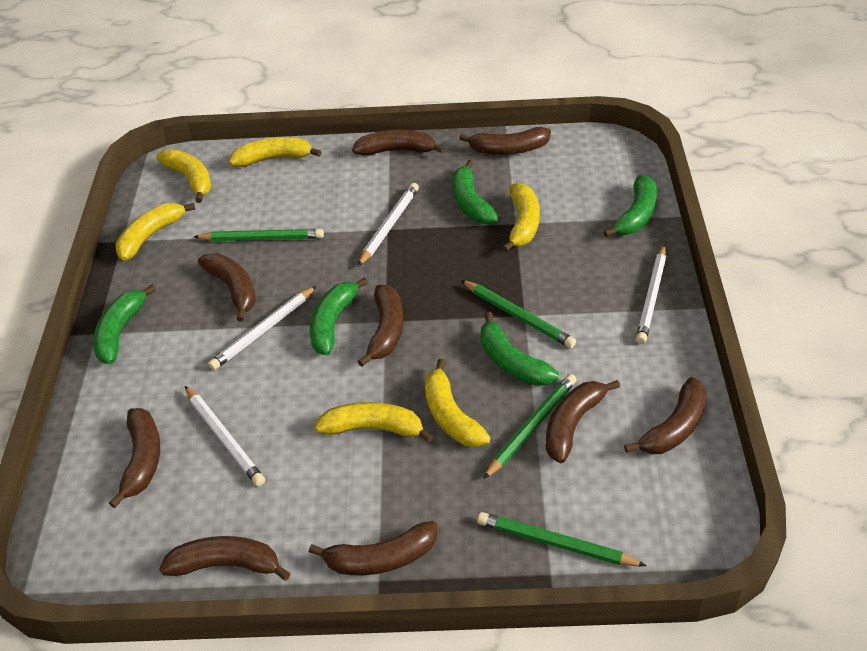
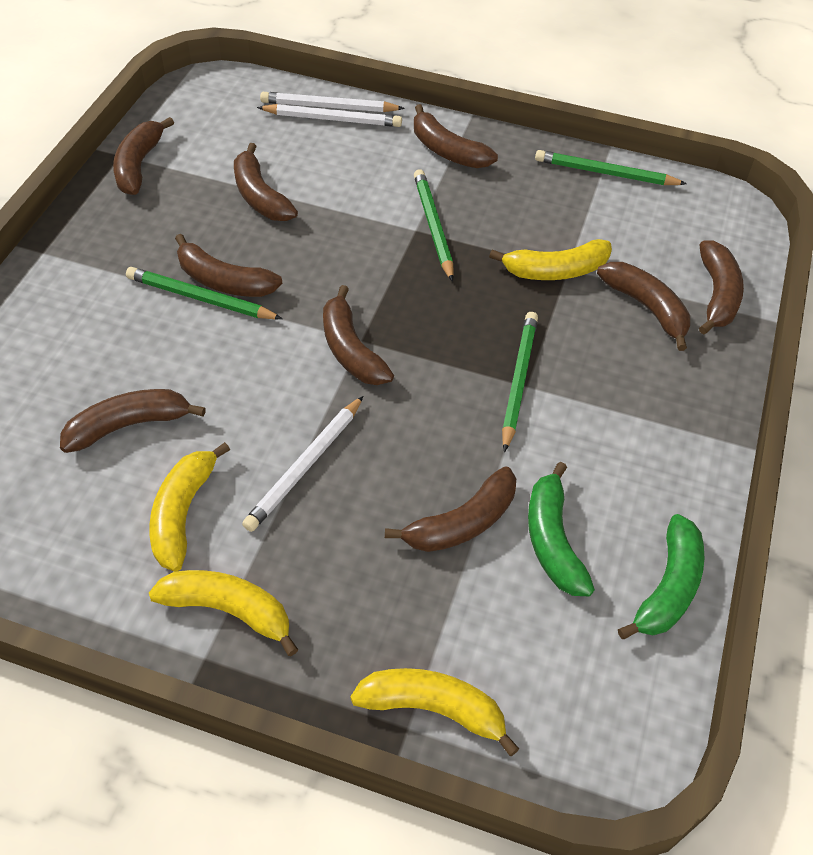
green banana: 5 -> 2
white pencil: 4 -> 3
yellow banana: 6 -> 4

